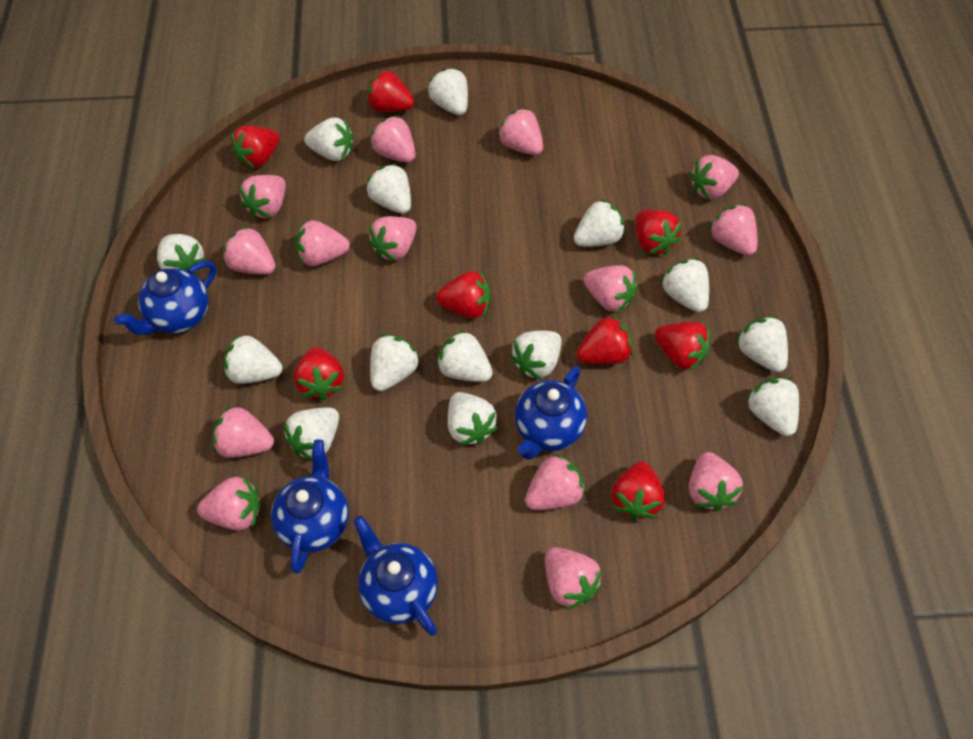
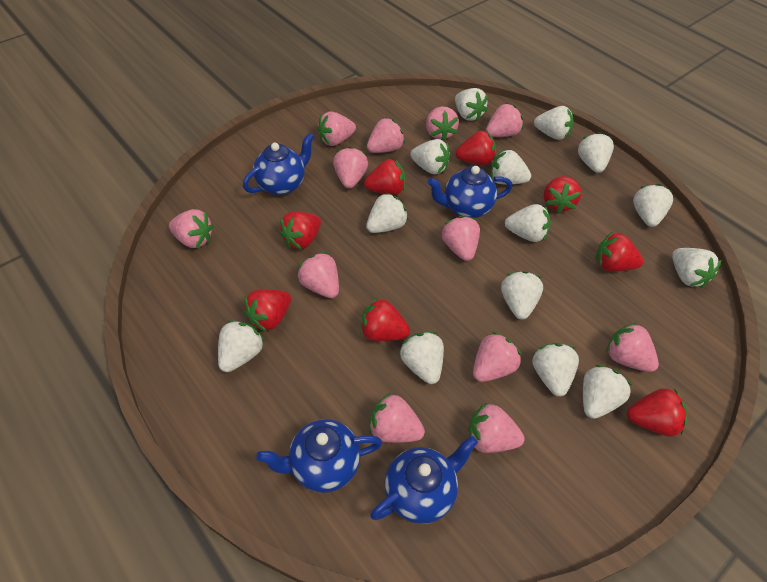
pink strawberry: 14 -> 12

